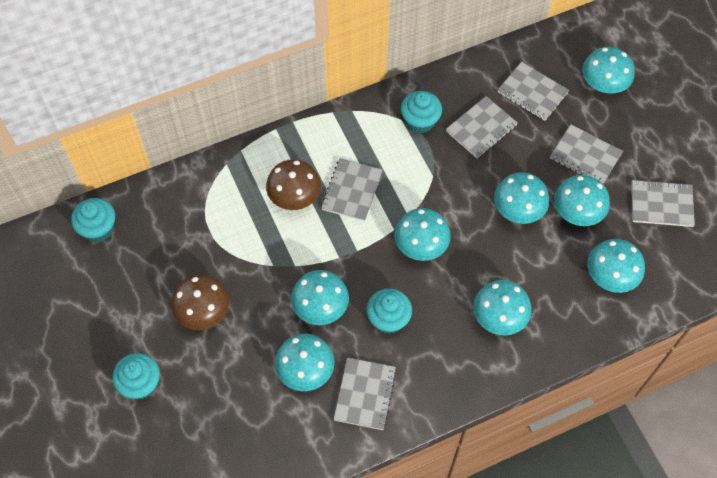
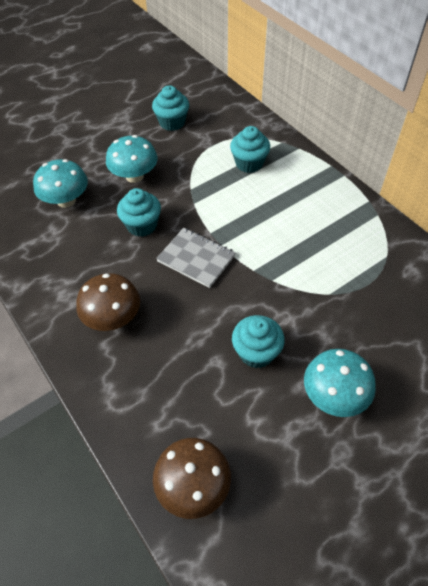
grey notebook: 6 -> 1
turquoise mushroom: 8 -> 3

